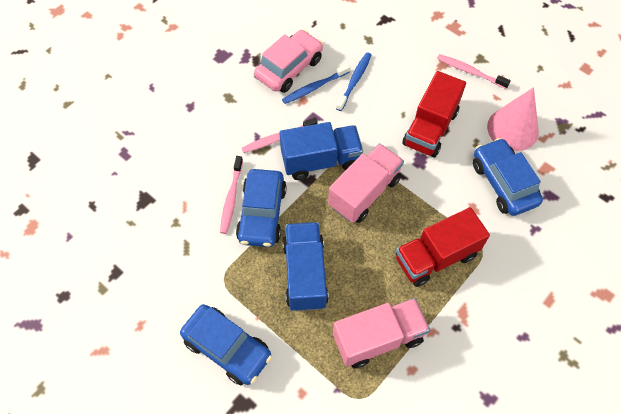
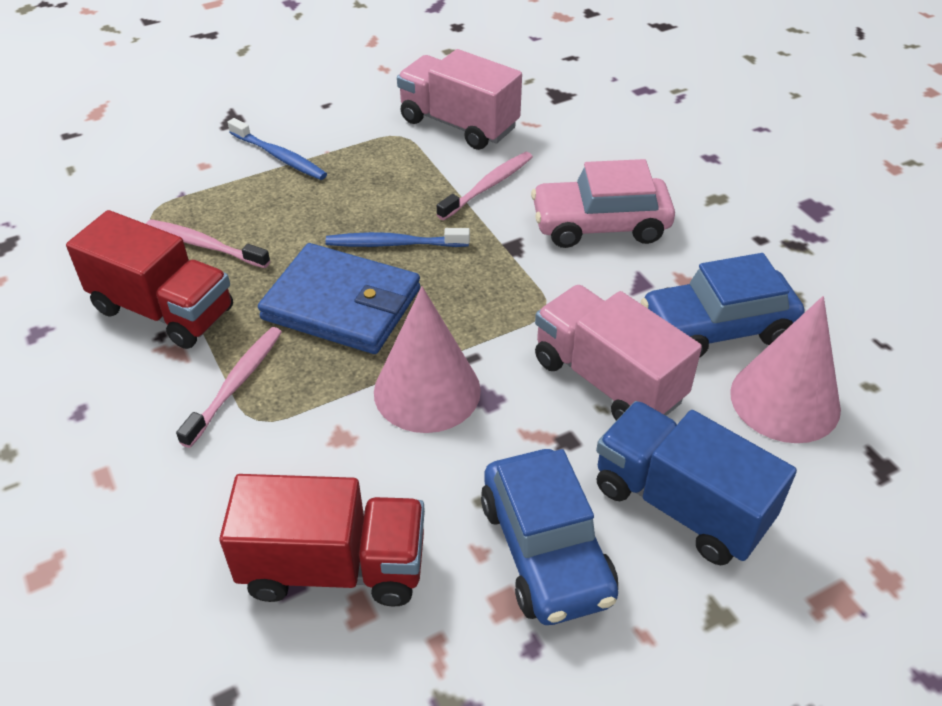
blue car: 3 -> 2
blue truck: 2 -> 1
blue wallet: 0 -> 1
pink cone: 1 -> 2

